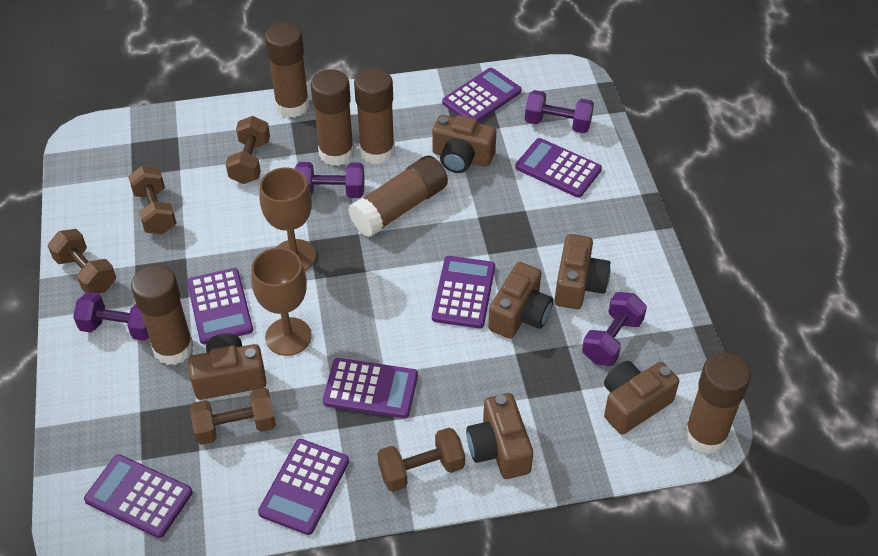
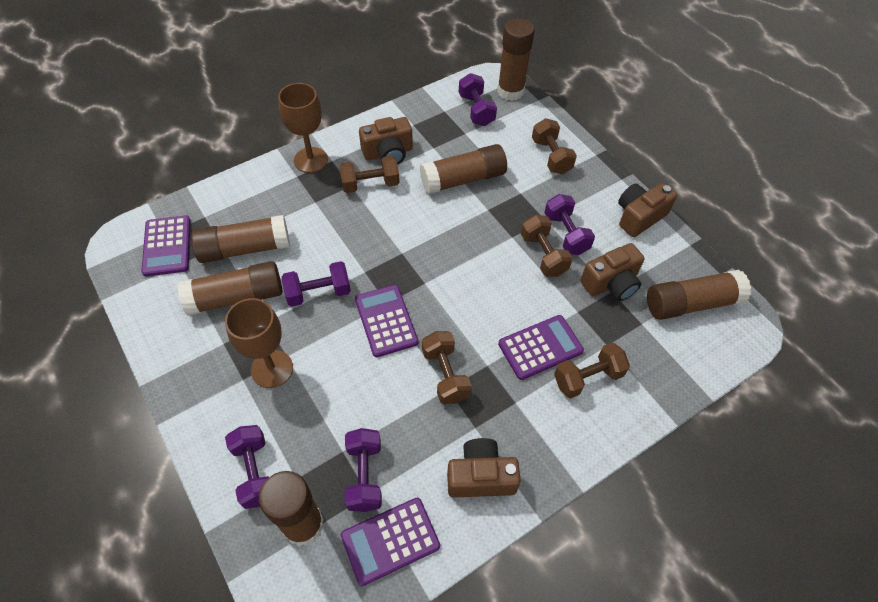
brown camera: 6 -> 4
purple calculator: 7 -> 4
purple dumbbell: 4 -> 5

